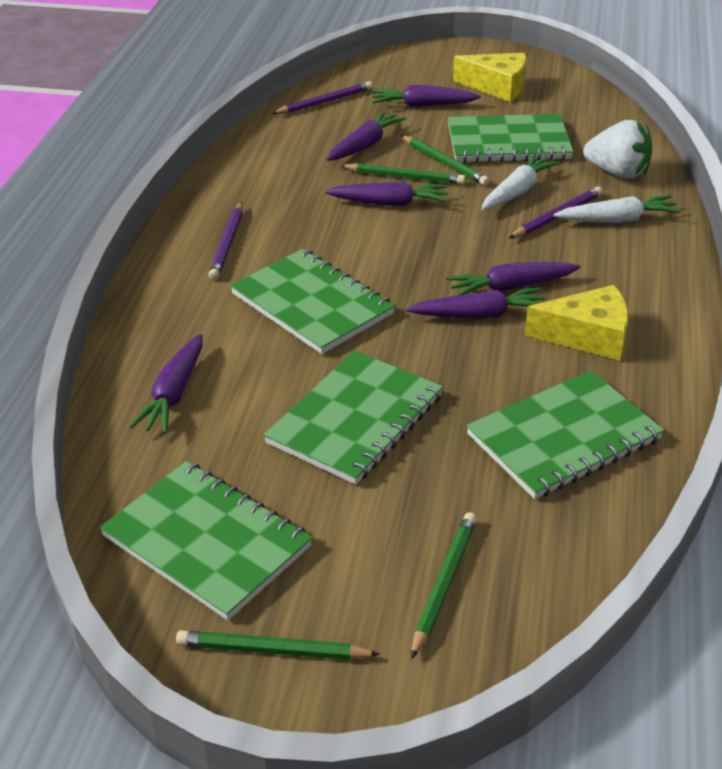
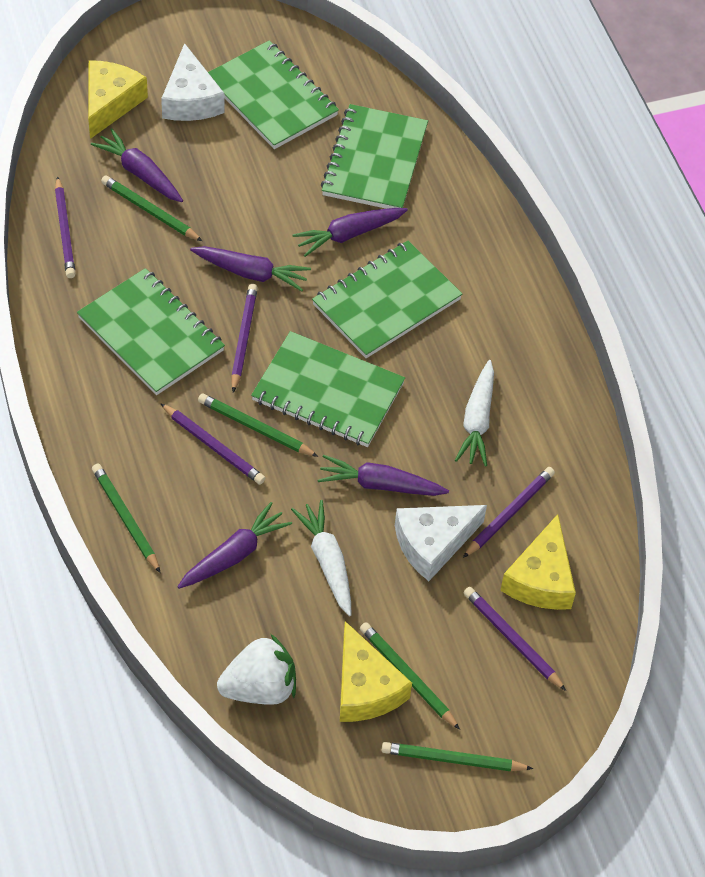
green pencil: 4 -> 5
purple carrot: 6 -> 5
purple pencil: 3 -> 5
white cheese: 0 -> 2
yellow cheese: 2 -> 3

